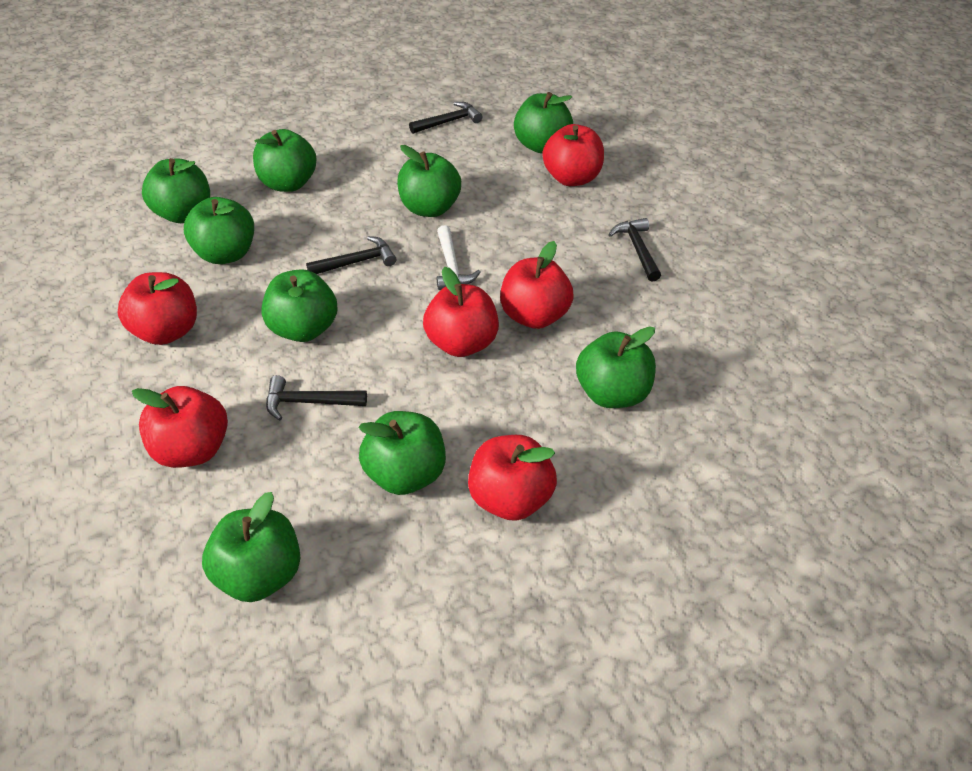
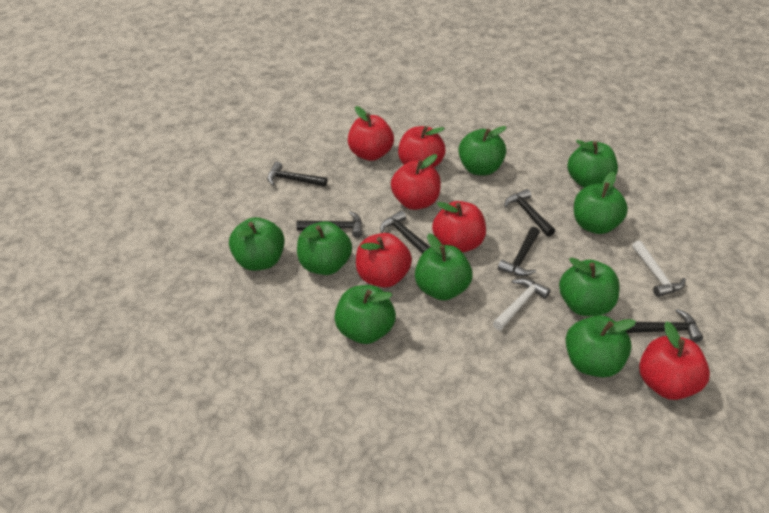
black hammer: 4 -> 6
white hammer: 1 -> 2

